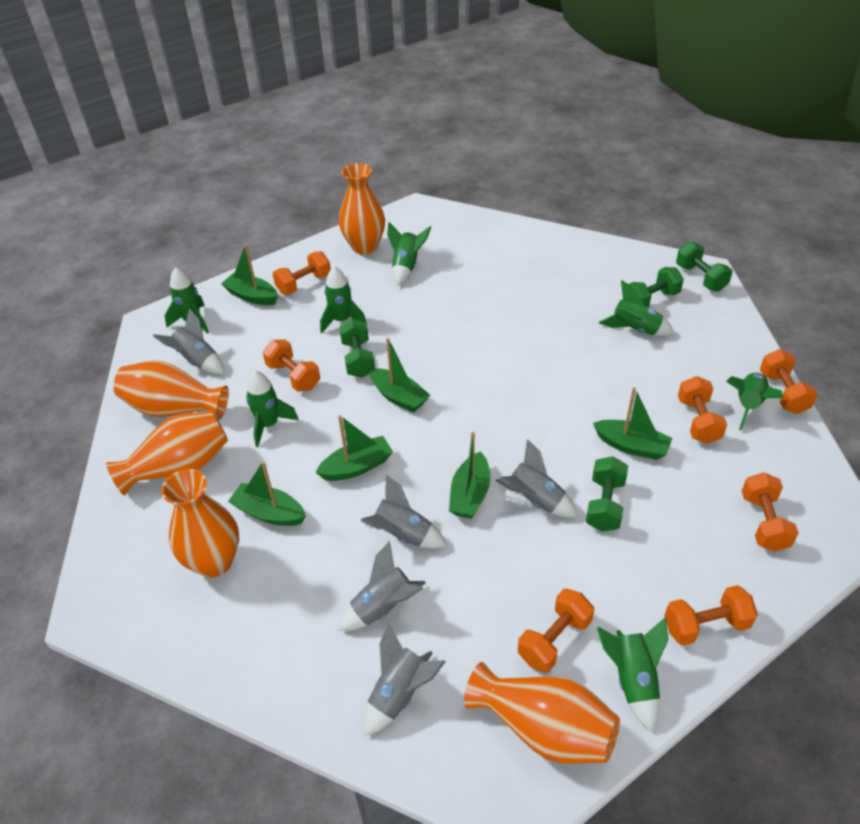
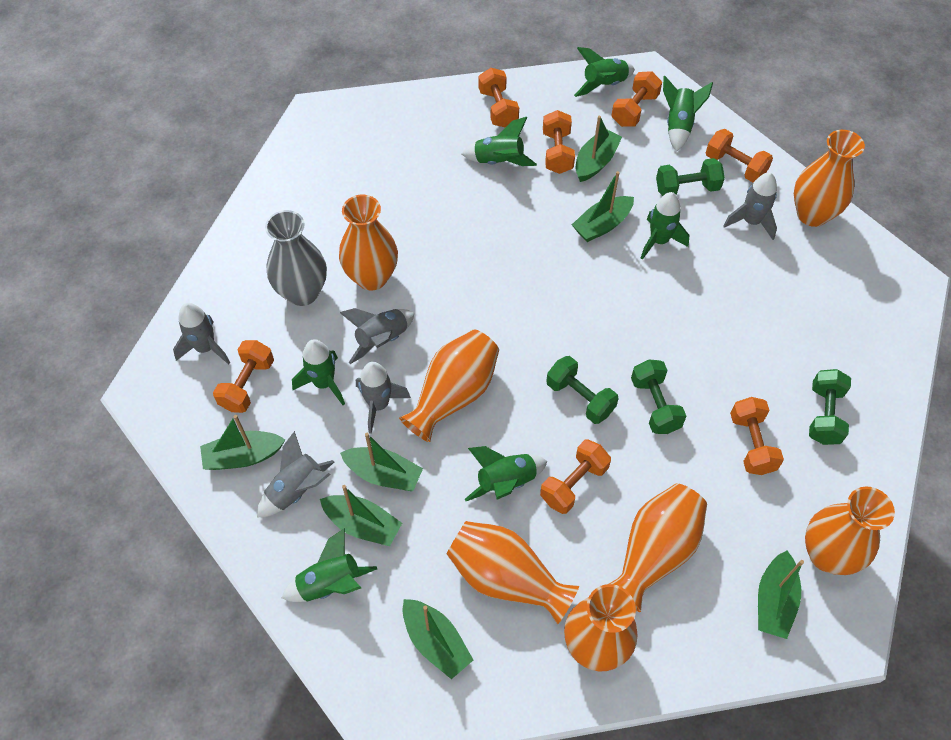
green boat: 6 -> 7
grey vase: 0 -> 1
orange vase: 5 -> 7

